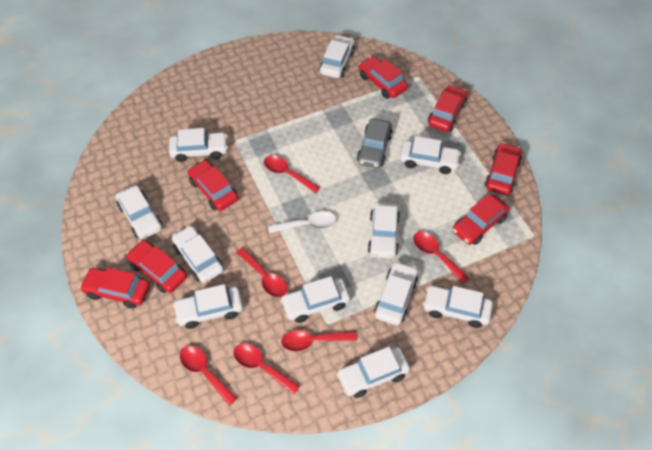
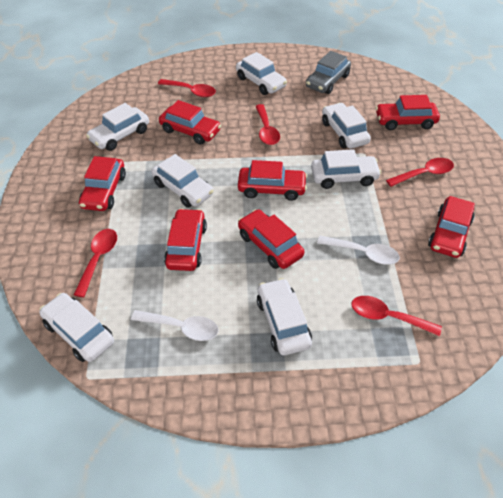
red spoon: 6 -> 5
white car: 11 -> 7
white spoon: 1 -> 2

